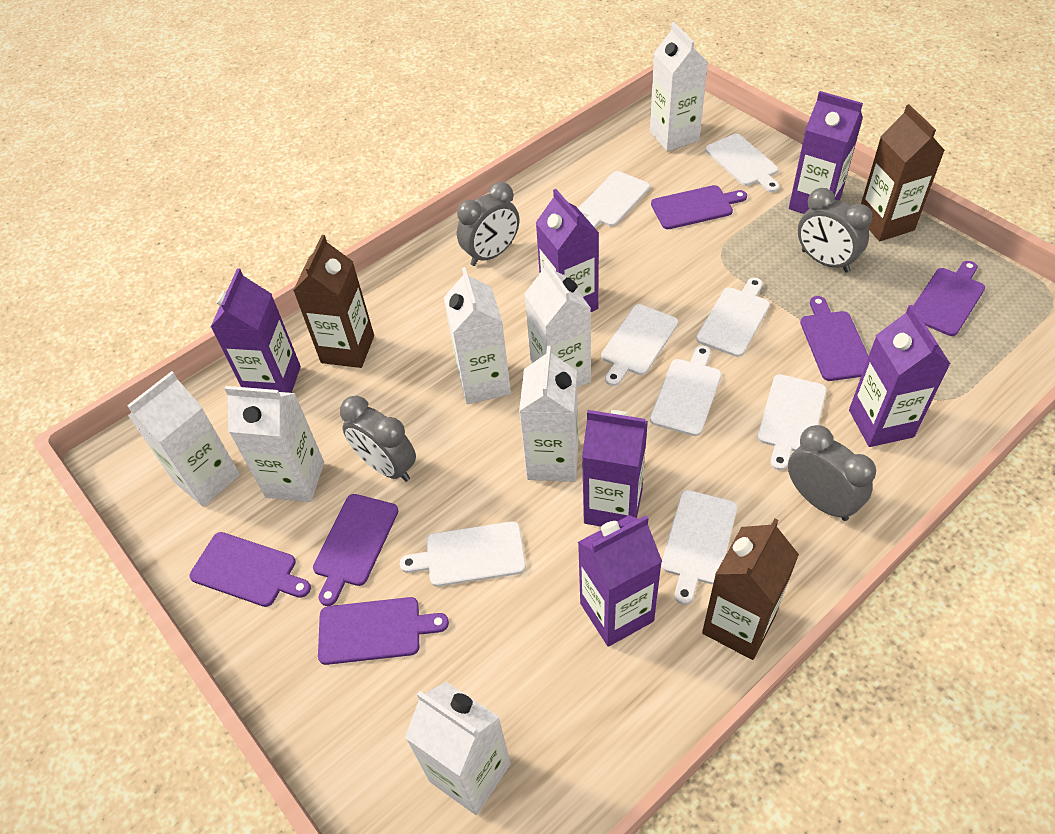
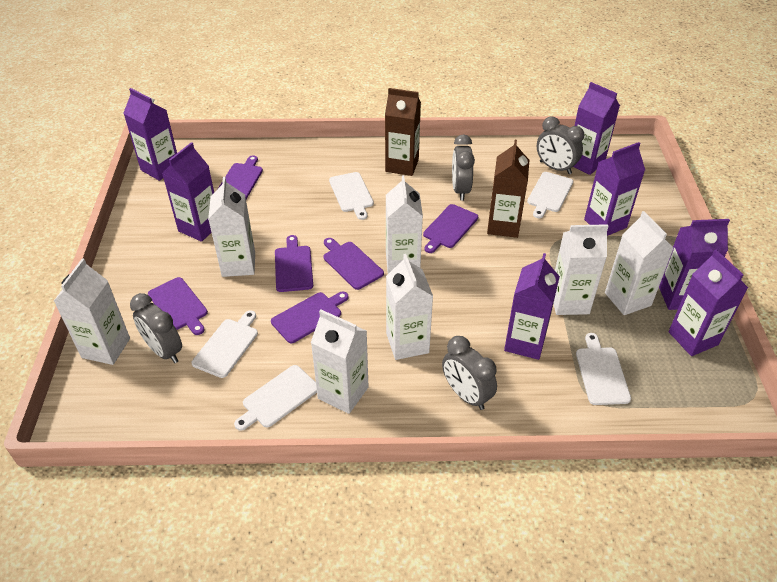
brown carton: 3 -> 2
purple carton: 6 -> 7
white cutting board: 8 -> 5

